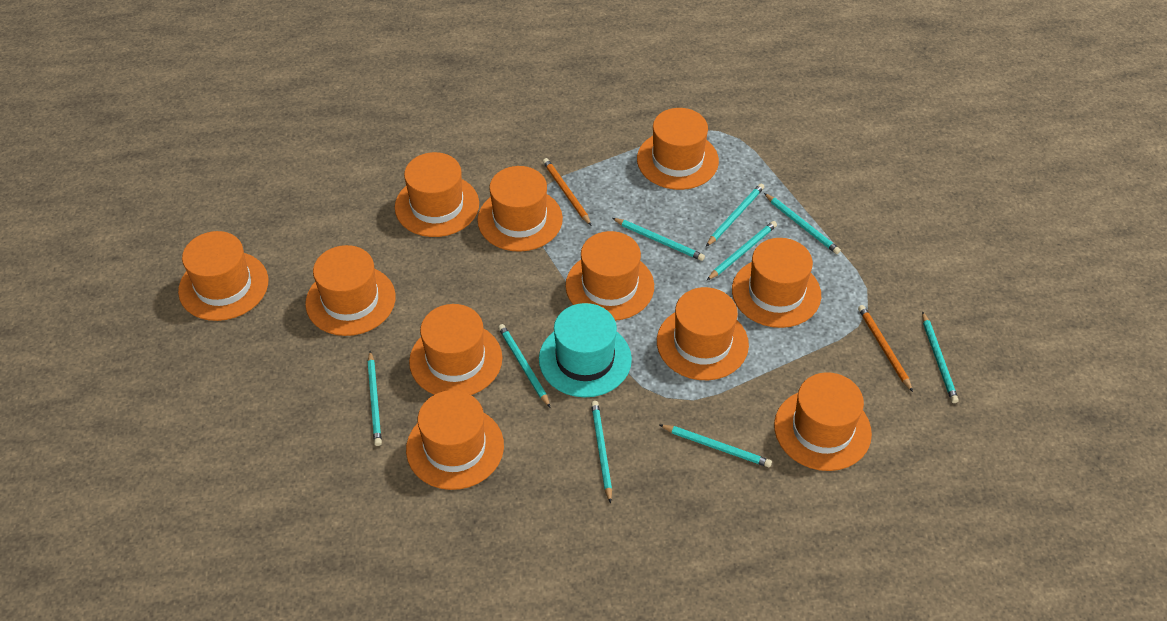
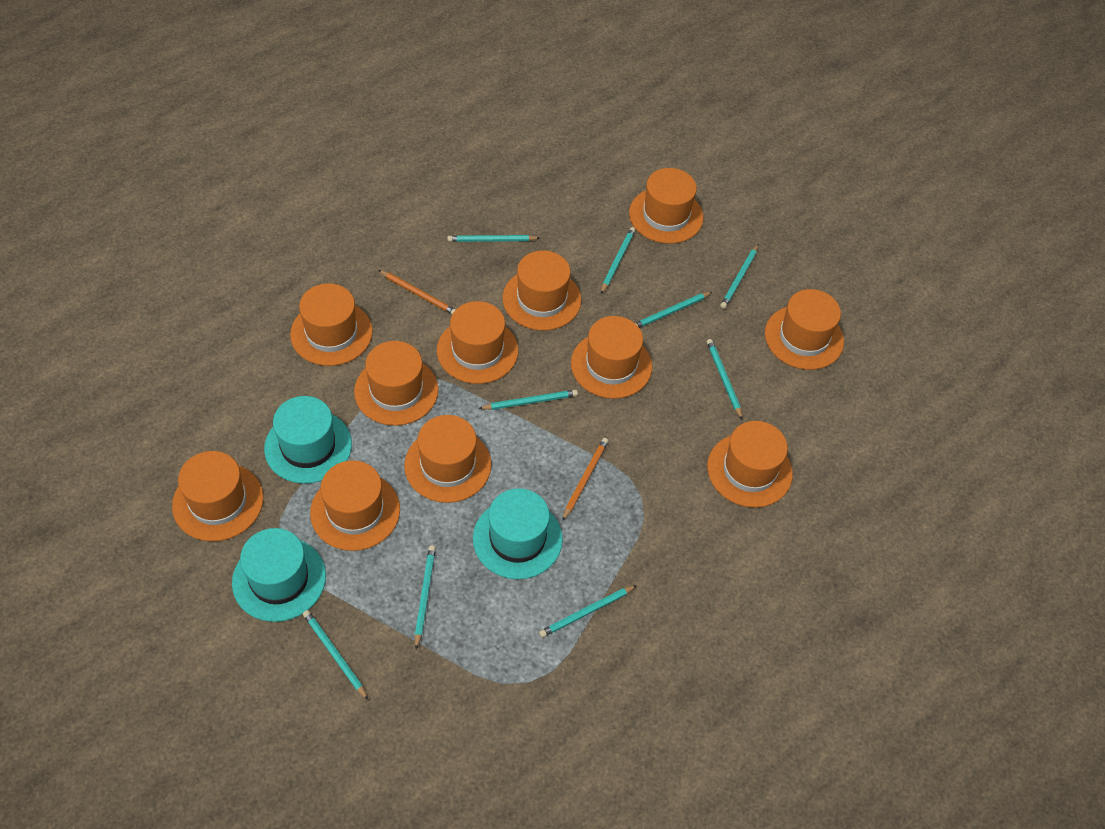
turquoise hat: 1 -> 3

